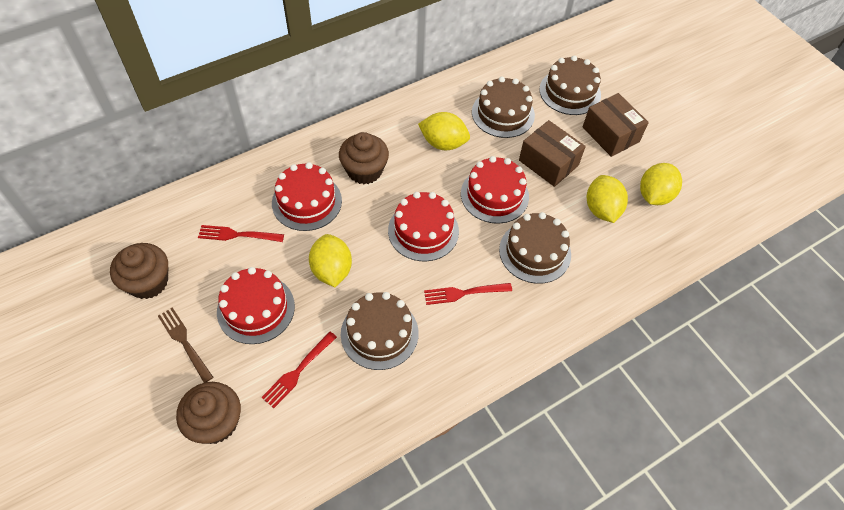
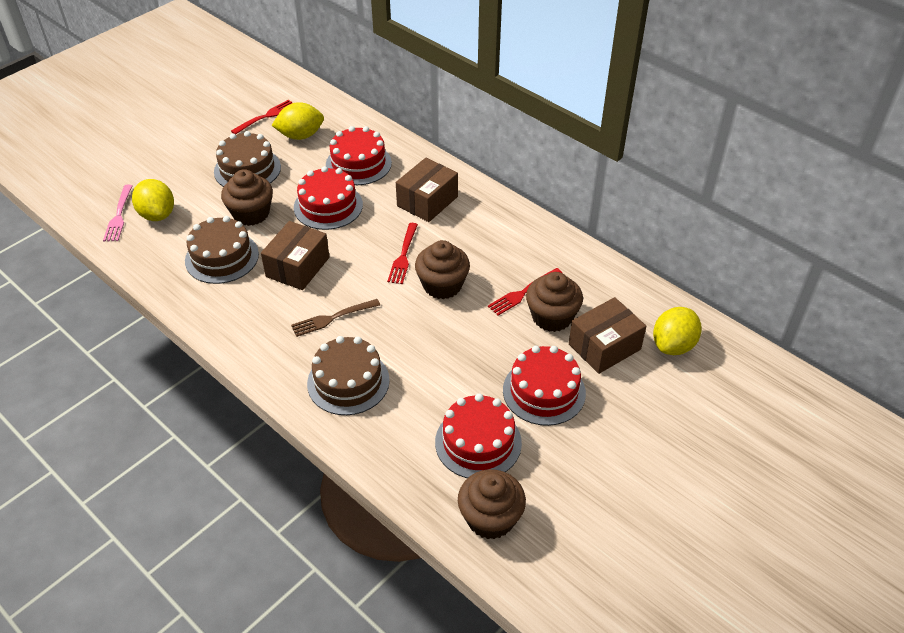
brown box: 2 -> 3
brown cake: 4 -> 3
brown cupcake: 3 -> 4
pink fork: 0 -> 1
yellow lemon: 4 -> 3

